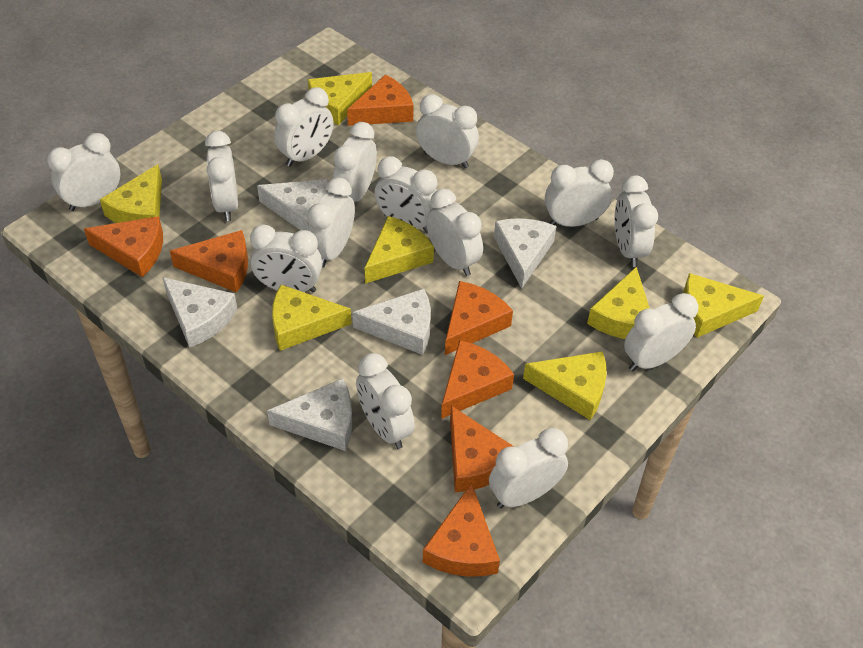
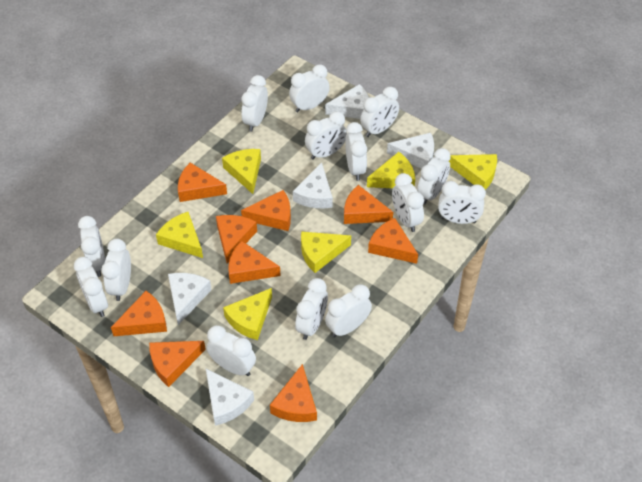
orange cheese: 7 -> 9
yellow cheese: 7 -> 6

